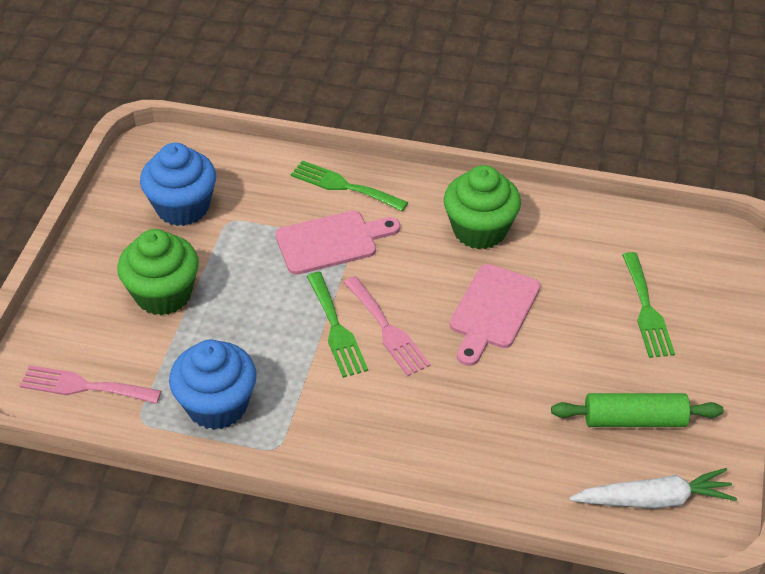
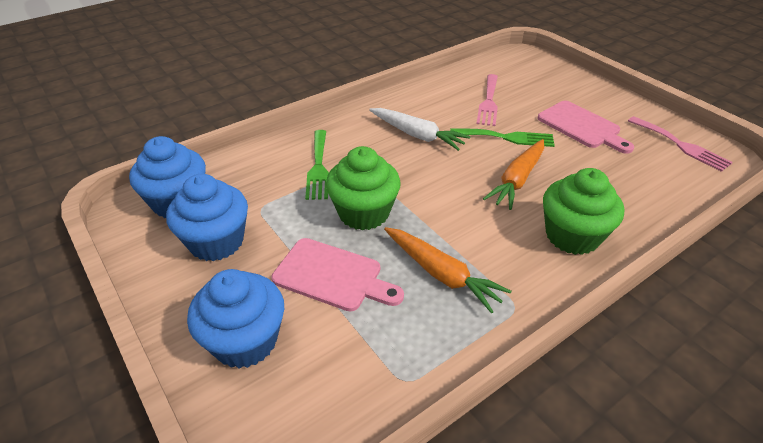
blue cupcake: 2 -> 3
green fork: 3 -> 2
green rolling pin: 1 -> 0
orange carrot: 0 -> 2

